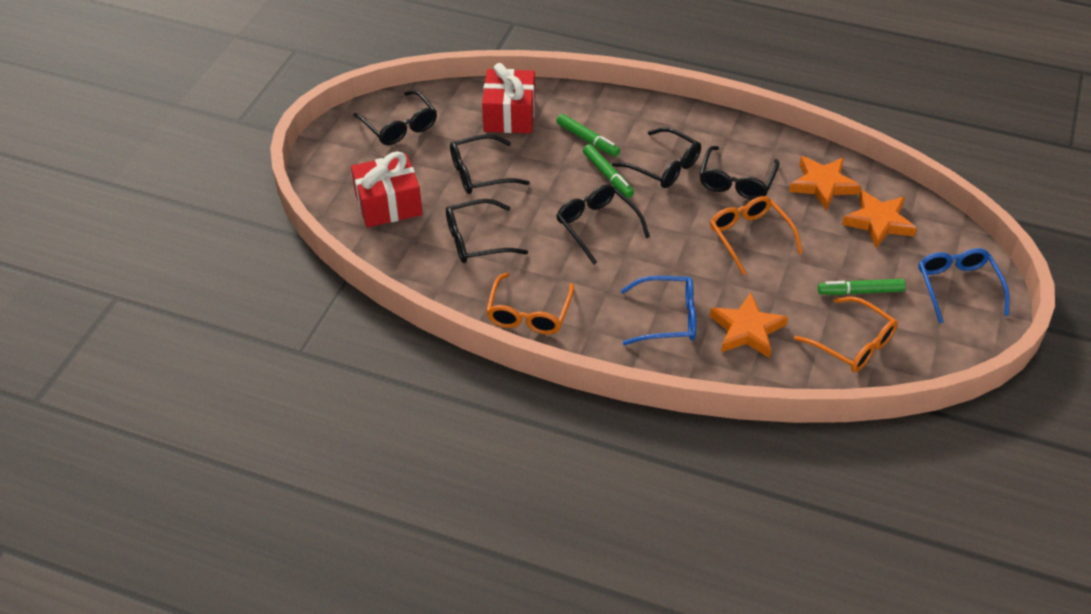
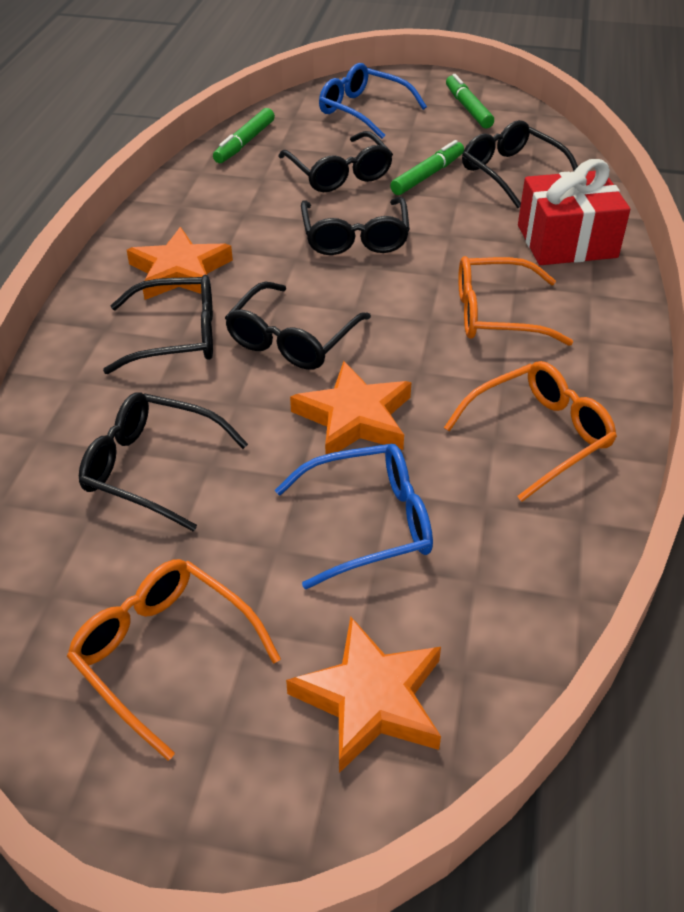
red gift: 2 -> 1

